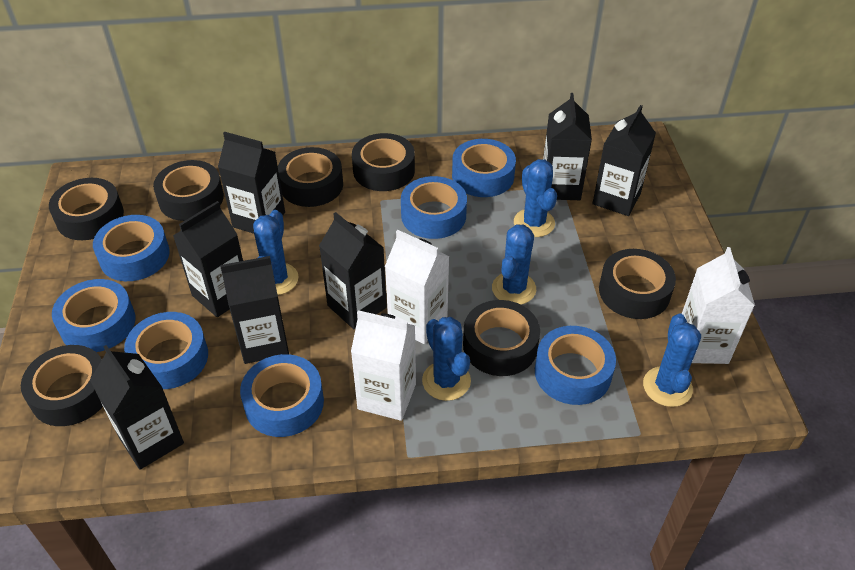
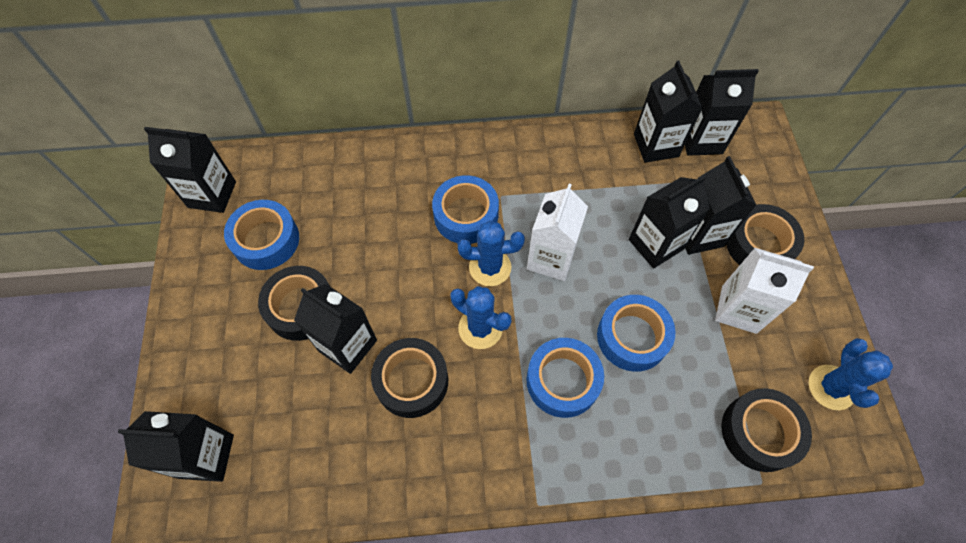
black tape: 7 -> 4
blue cactus: 5 -> 3
blue tape: 7 -> 4
white carton: 3 -> 2

